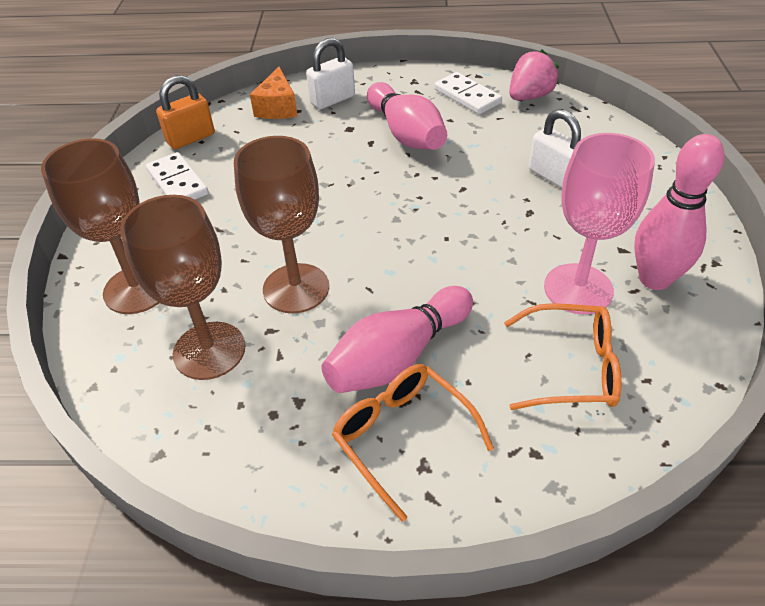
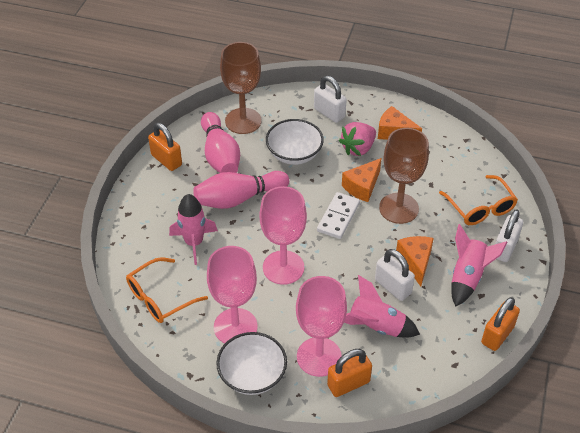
brown goblet: 3 -> 2
orange cheese: 1 -> 3
orange padlock: 1 -> 3
pink bowling pin: 3 -> 2
pink goblet: 1 -> 3
pink rocket: 0 -> 3
white bowl: 0 -> 2
white domino: 2 -> 1
white padlock: 2 -> 3

